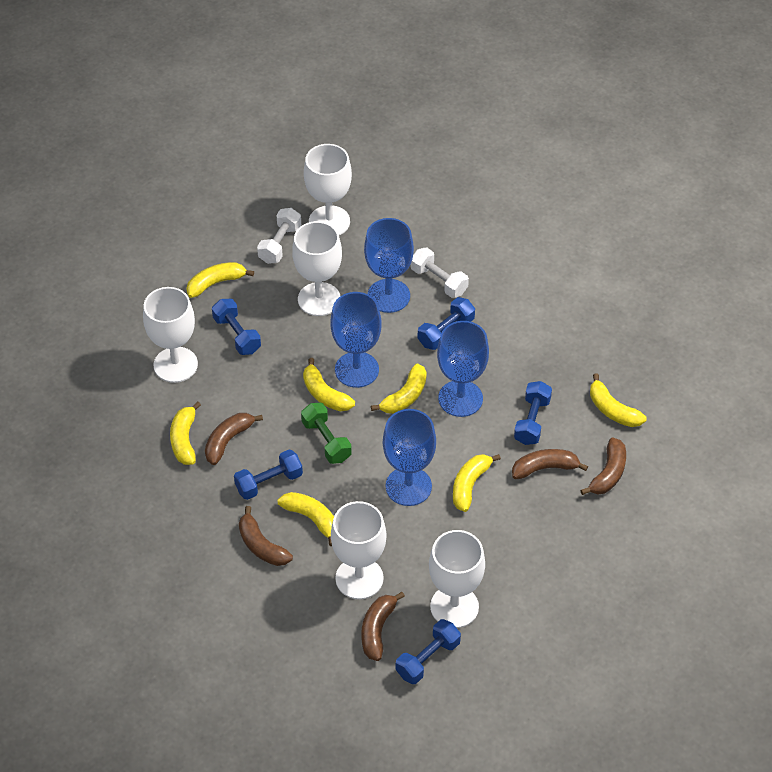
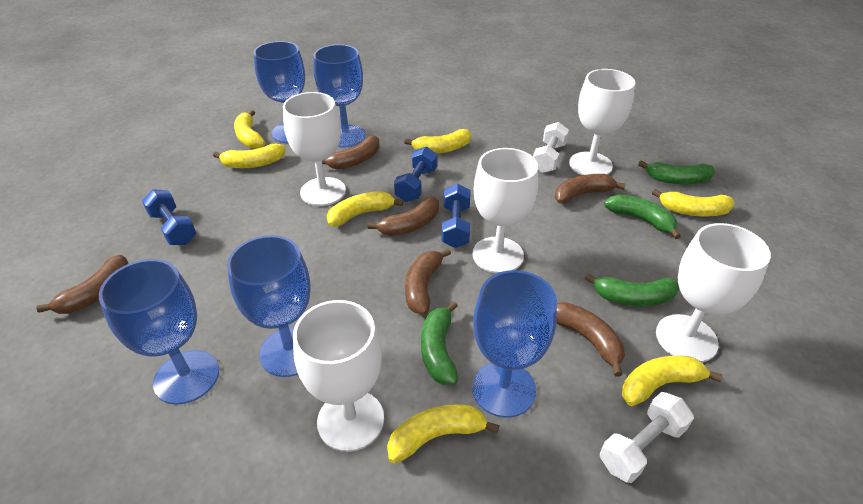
blue dumbbell: 5 -> 3
blue goblet: 4 -> 5
brown banana: 5 -> 6
green banana: 0 -> 4
green dumbbell: 1 -> 0

